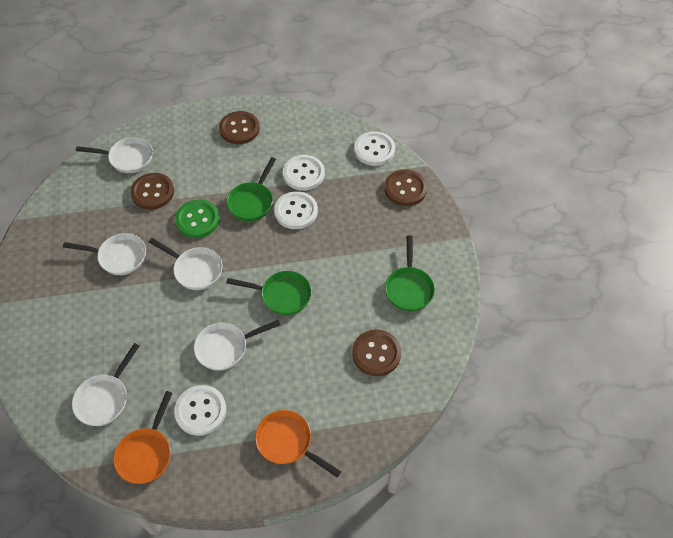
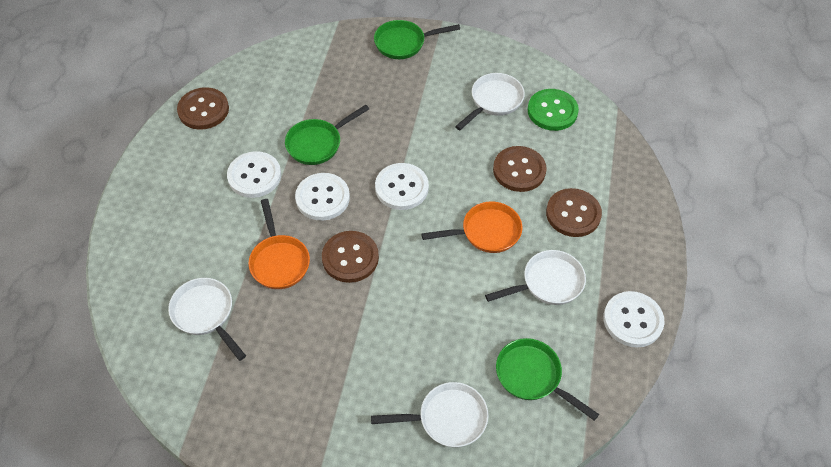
white pan: 5 -> 4

